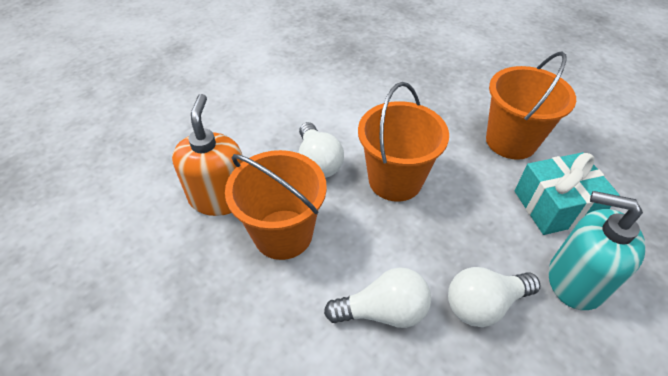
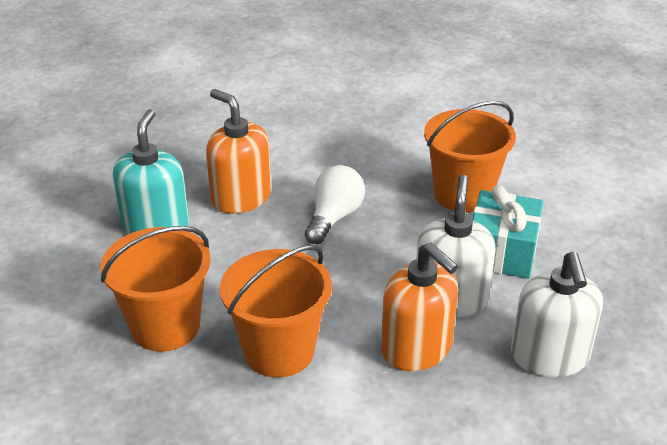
orange soap dispenser: 1 -> 2
white light bulb: 3 -> 1
white soap dispenser: 0 -> 2

